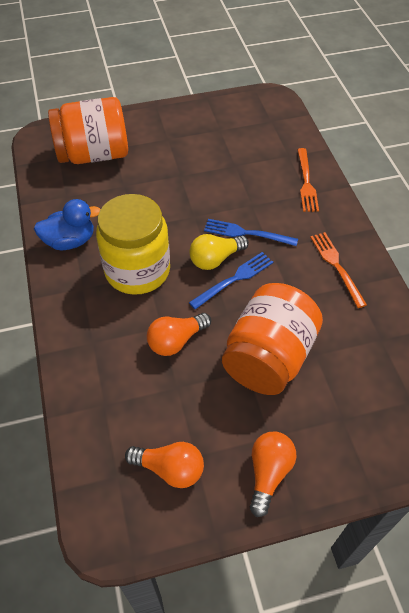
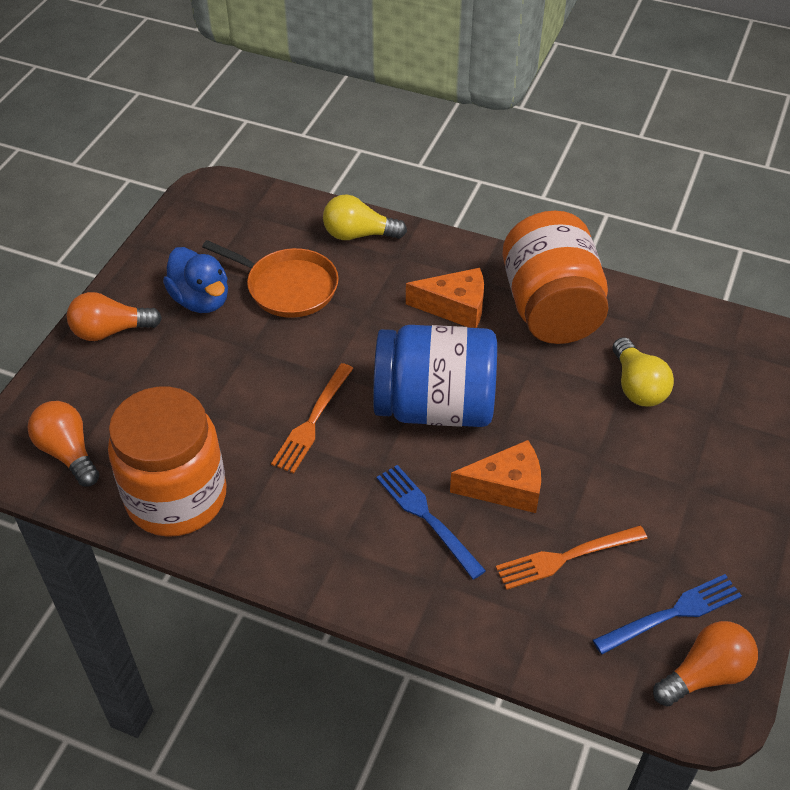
blue jar: 0 -> 1
orange cheese: 0 -> 2
orange pan: 0 -> 1
yellow jar: 1 -> 0
yellow light bulb: 1 -> 2

